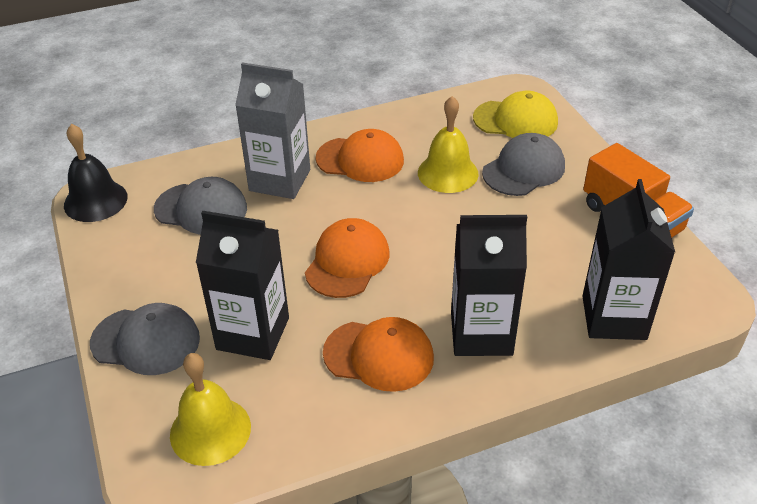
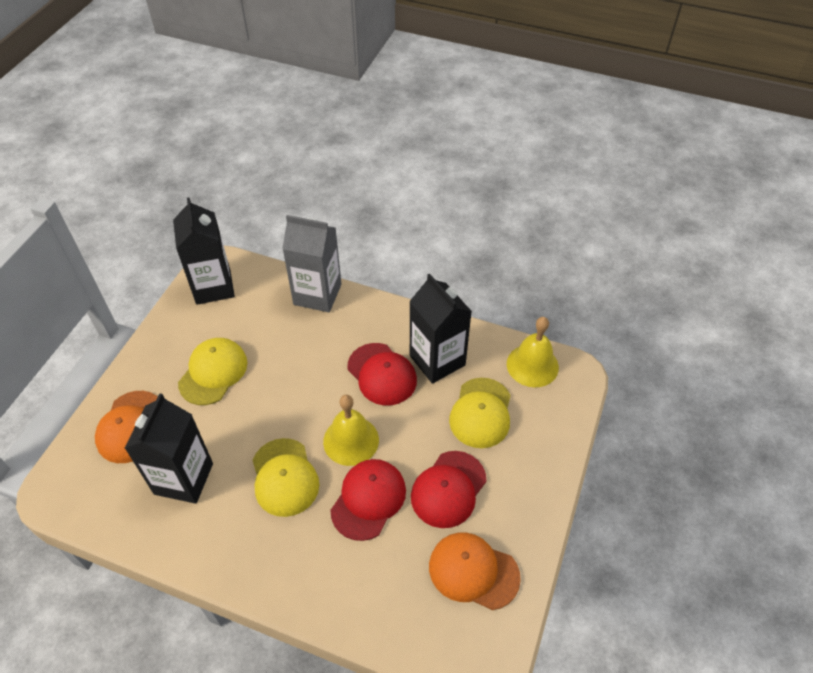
black bell: 1 -> 0
grey cap: 3 -> 0
orange cap: 3 -> 2
orange truck: 1 -> 0
red cap: 0 -> 3
yellow cap: 1 -> 3

